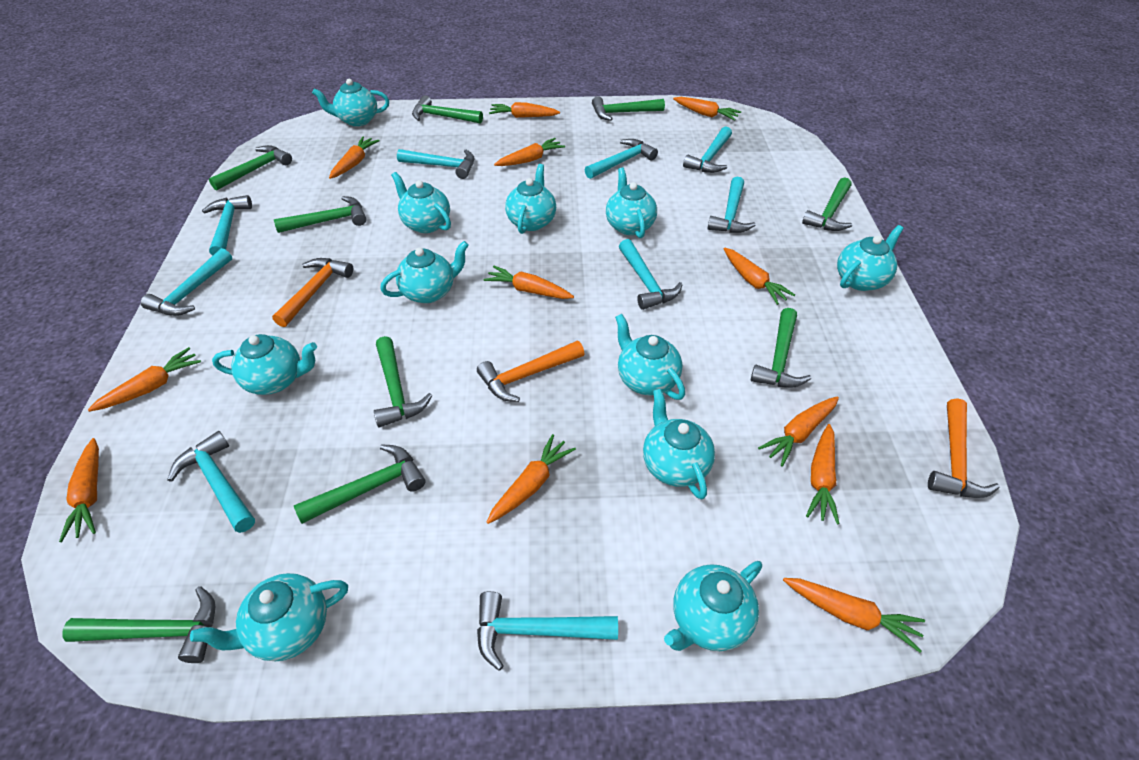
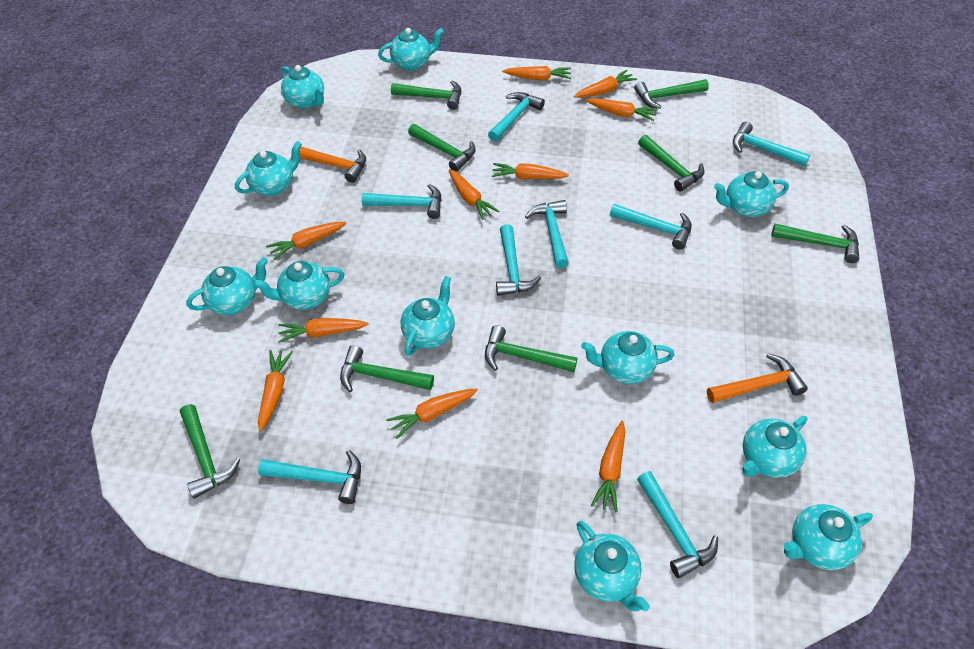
green hammer: 9 -> 8
orange carrot: 12 -> 10
orange hammer: 3 -> 2
turquoise hammer: 9 -> 8

